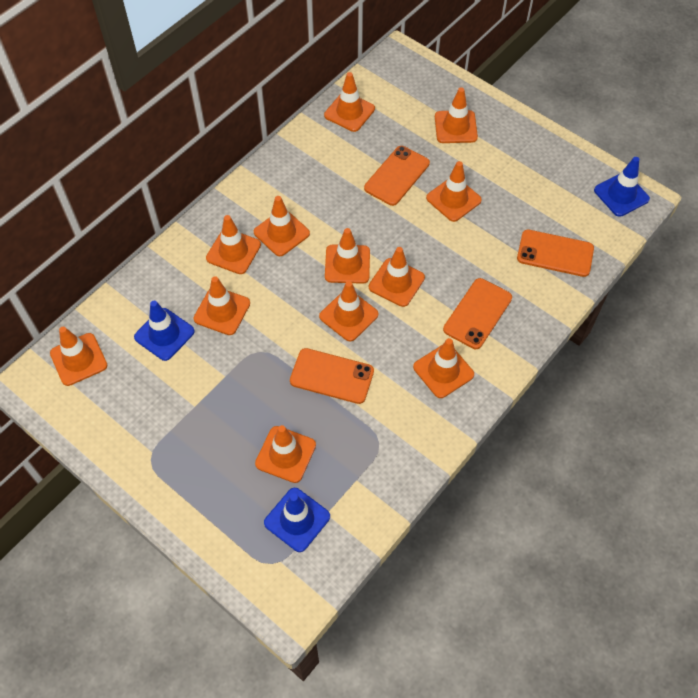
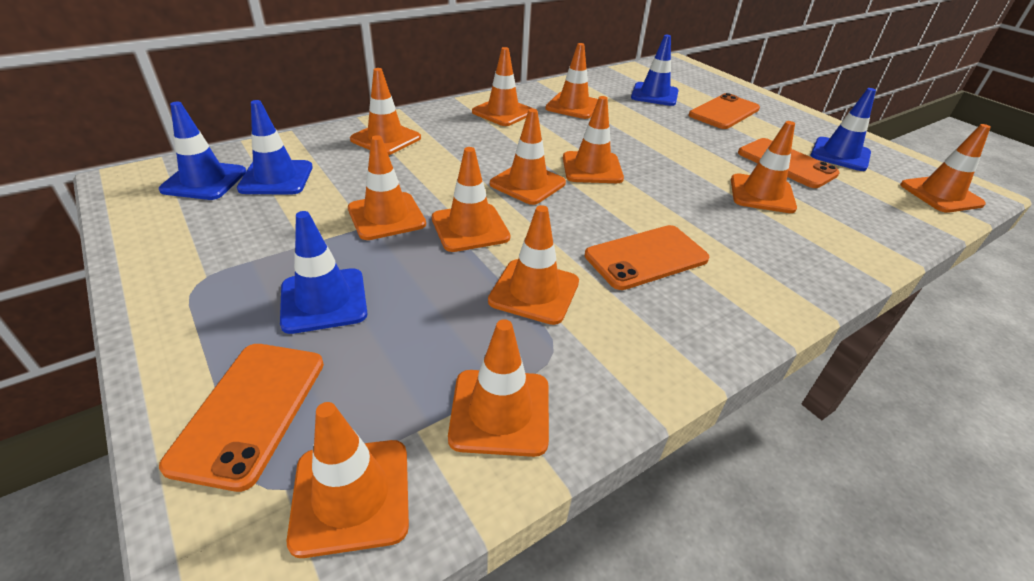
blue traffic cone: 3 -> 5

